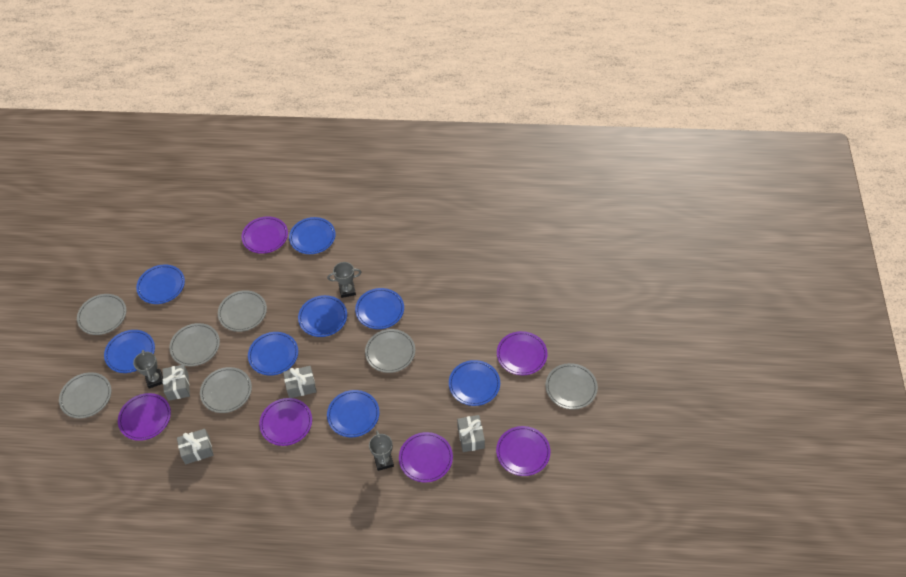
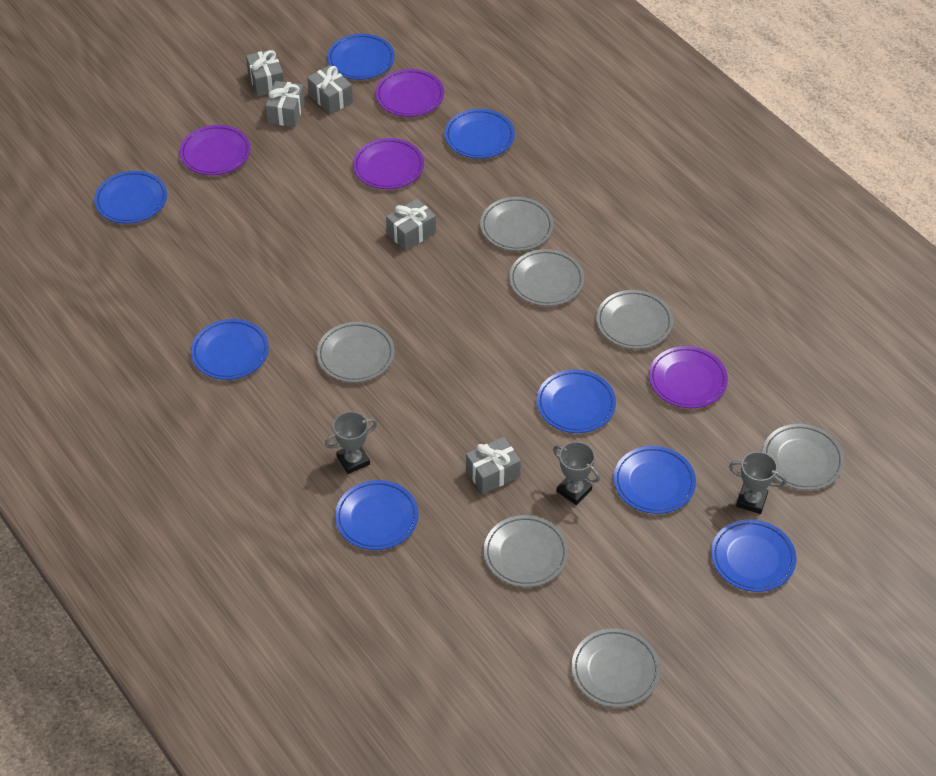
grey gift: 4 -> 5
purple plate: 6 -> 4

